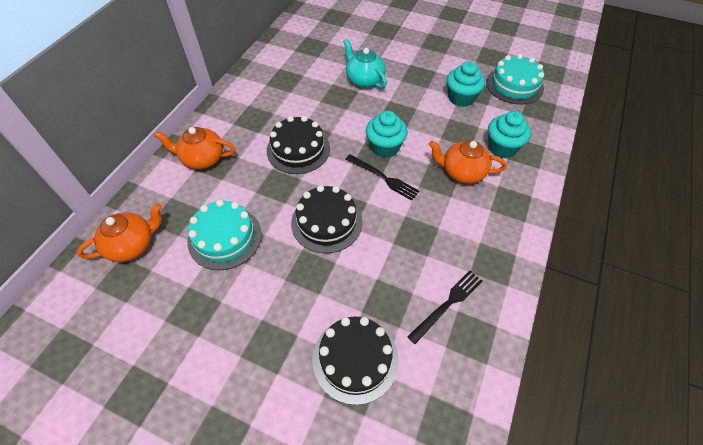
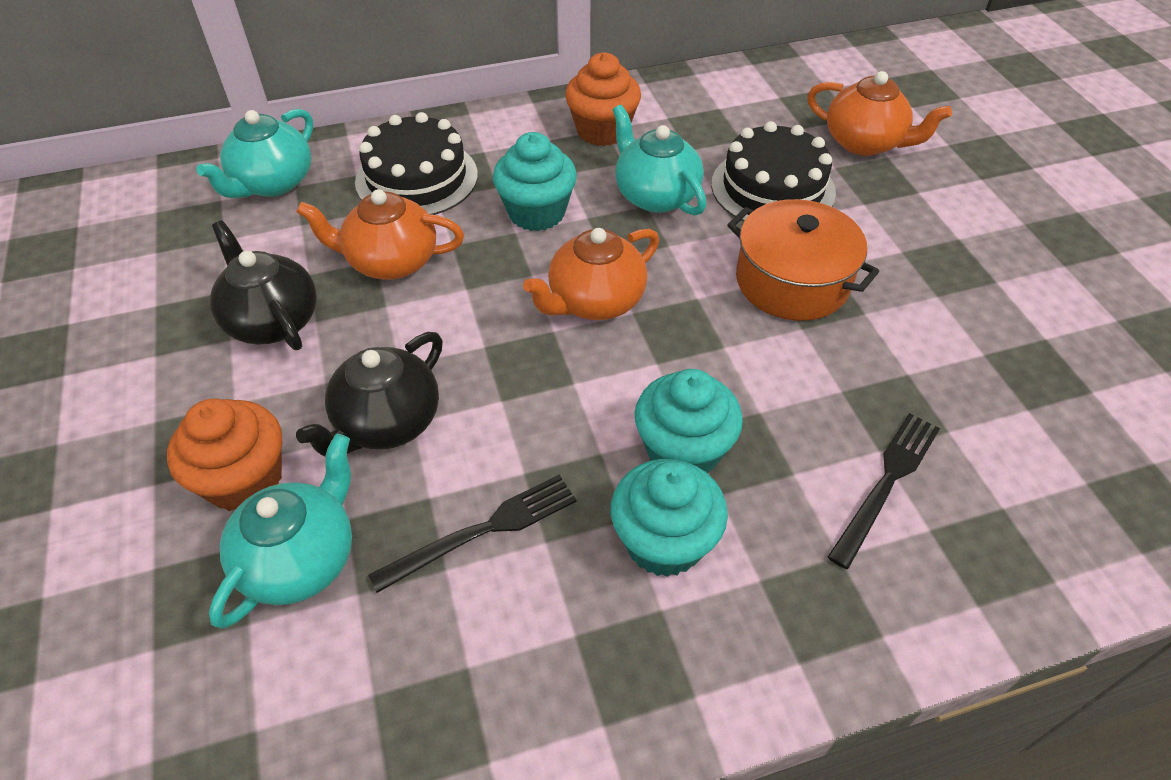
black cake: 3 -> 2
black teapot: 0 -> 2
orange cupcake: 0 -> 2
orange pot: 0 -> 1
turquoise cake: 2 -> 0
turquoise teapot: 1 -> 3

